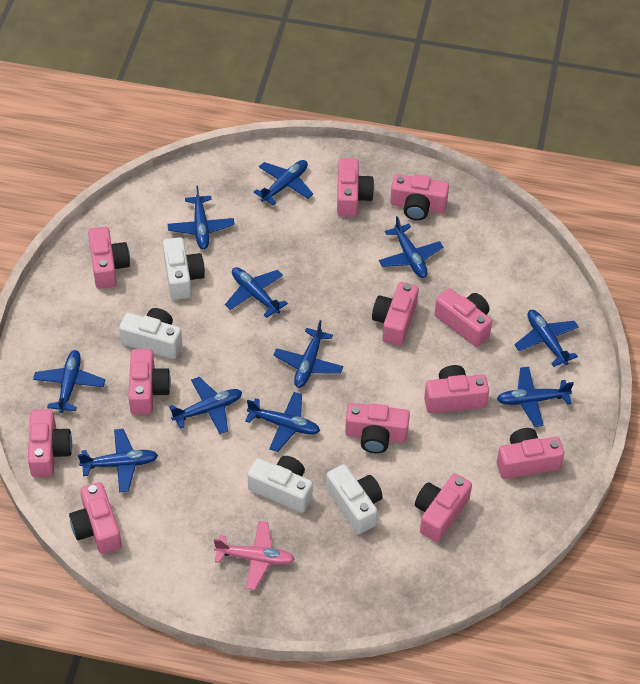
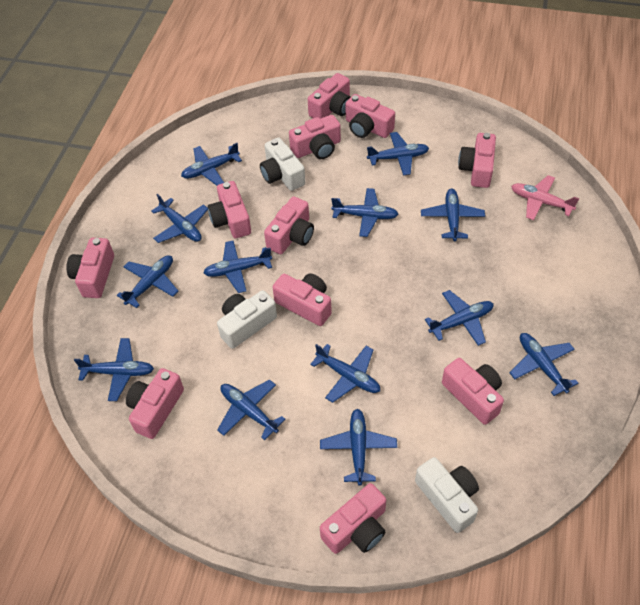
blue plane: 11 -> 13
pink camera: 12 -> 11
white camera: 4 -> 3

